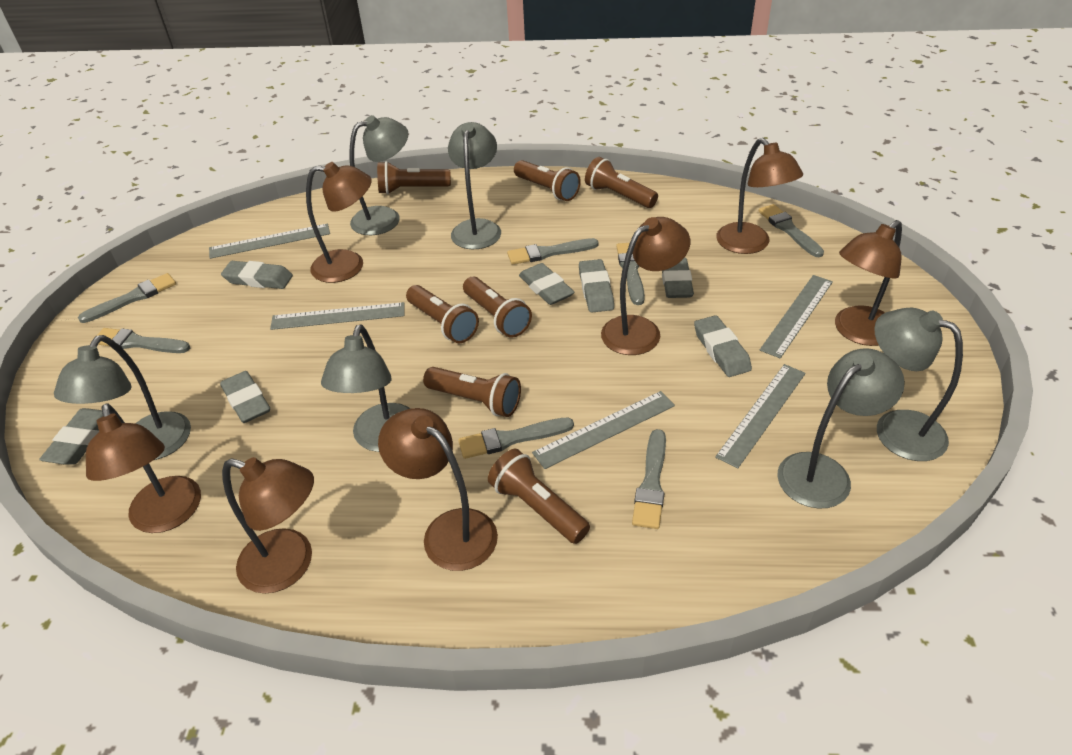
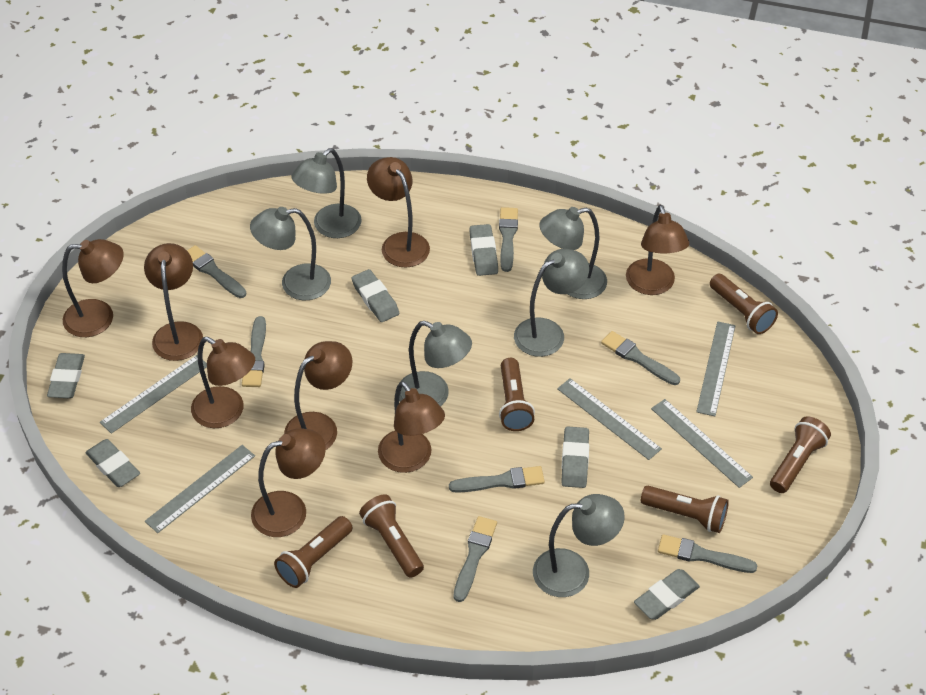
brown flashlight: 7 -> 6
brown lamp: 7 -> 8
grey eraser: 7 -> 6

